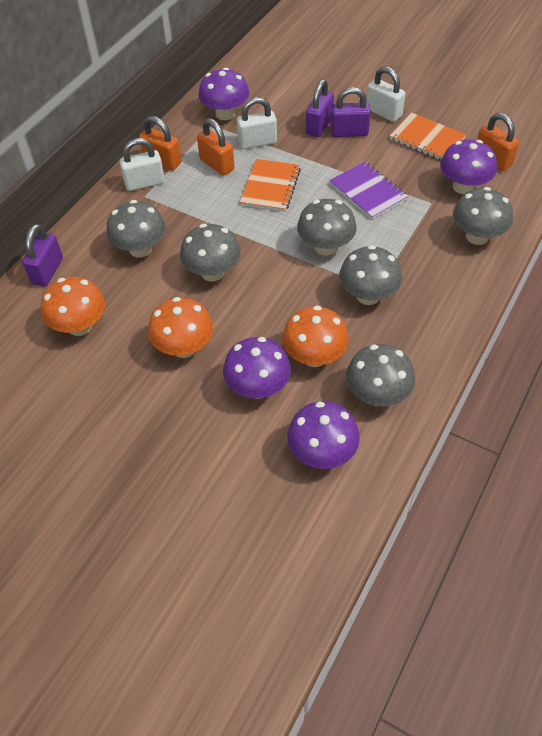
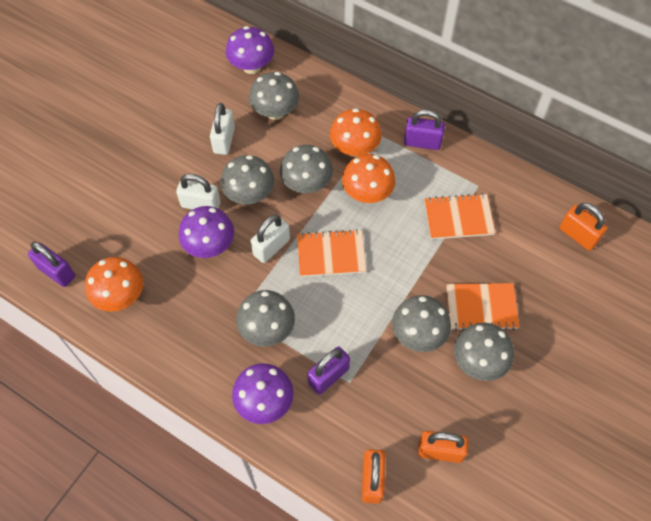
orange notebook: 2 -> 3
purple mushroom: 4 -> 3
purple notebook: 1 -> 0

